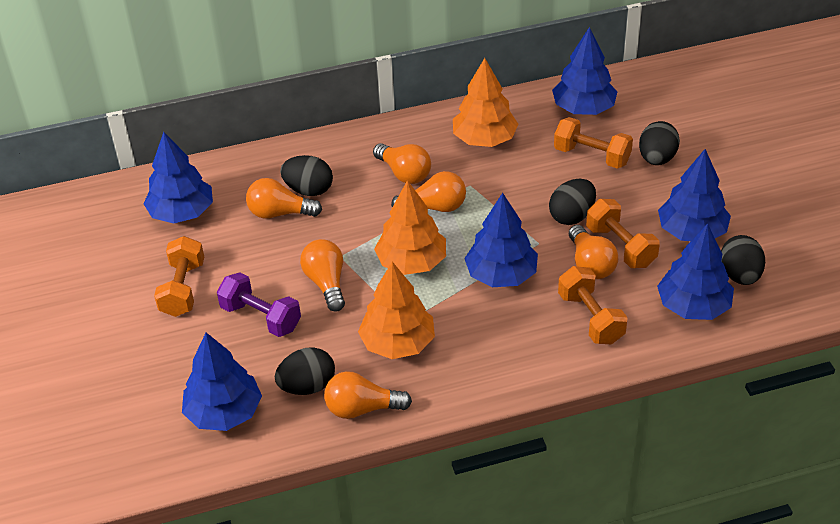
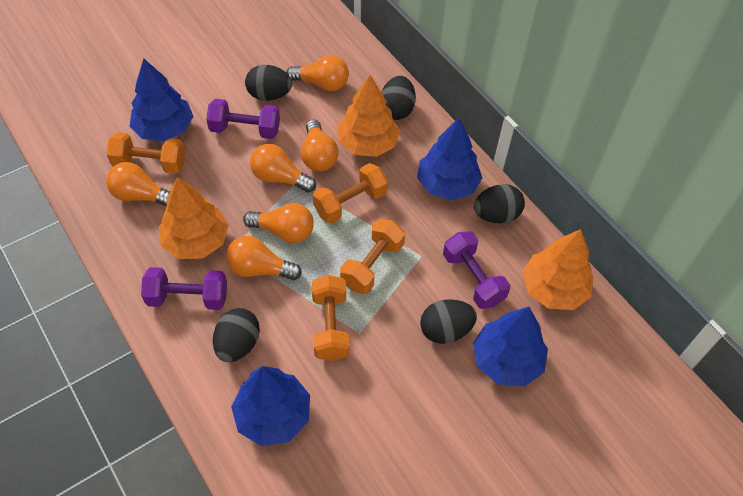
blue tree: 6 -> 4
purple dumbbell: 1 -> 3

